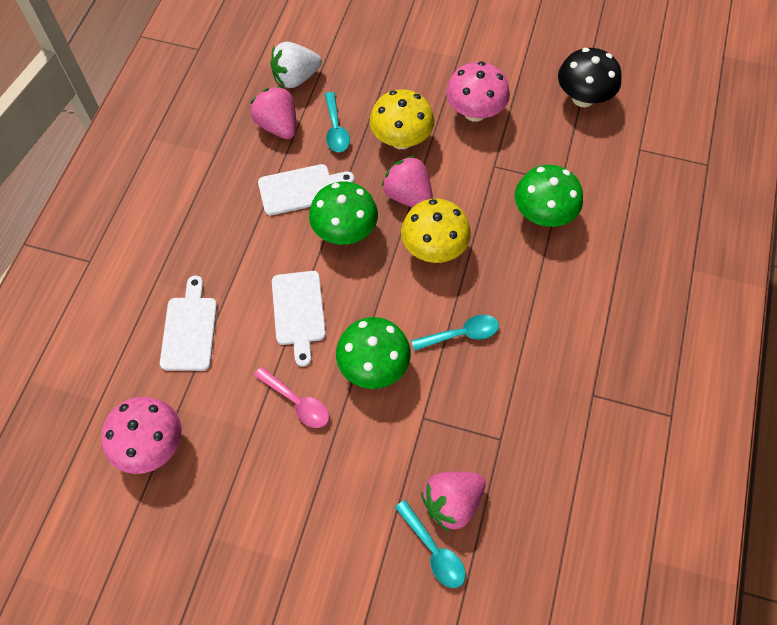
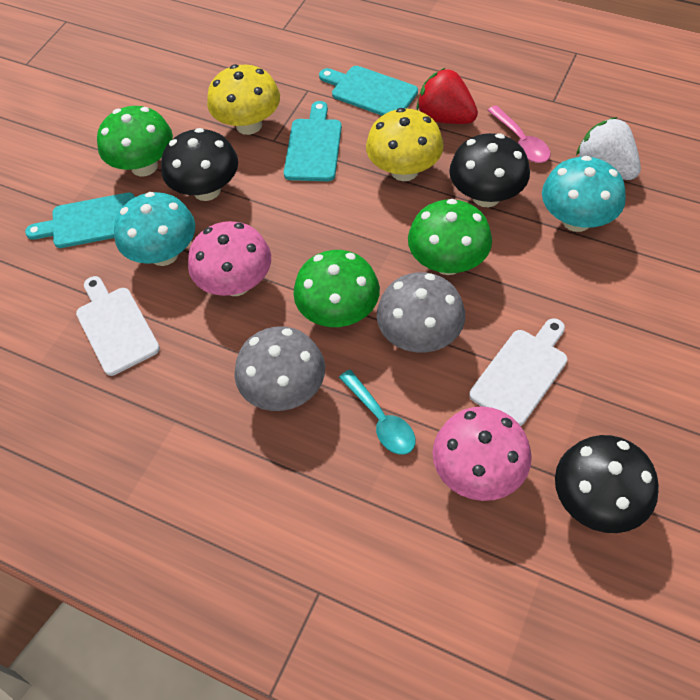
black mushroom: 1 -> 3
grey mushroom: 0 -> 2
pink strawberry: 3 -> 0
red strawberry: 0 -> 1
turquoise cutting board: 0 -> 3
turquoise mushroom: 0 -> 2
turquoise spoon: 3 -> 1
white cutting board: 3 -> 2

